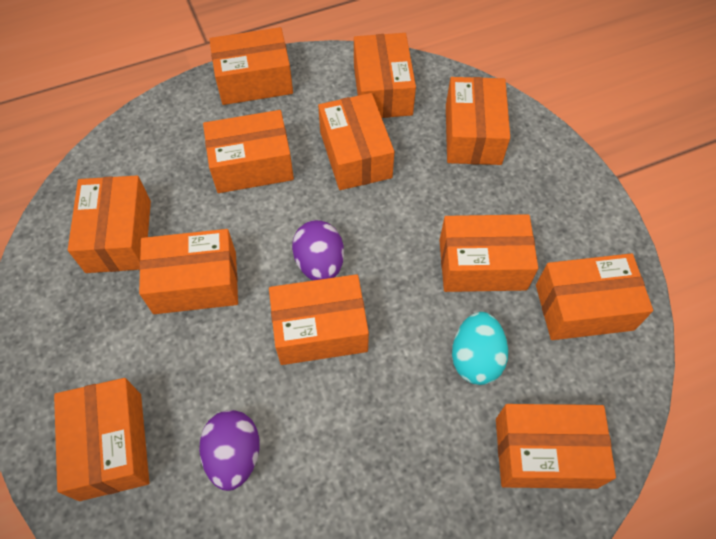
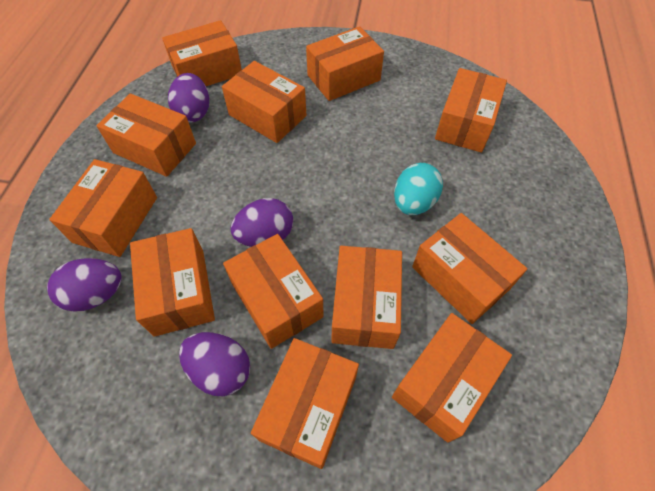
purple egg: 2 -> 4

